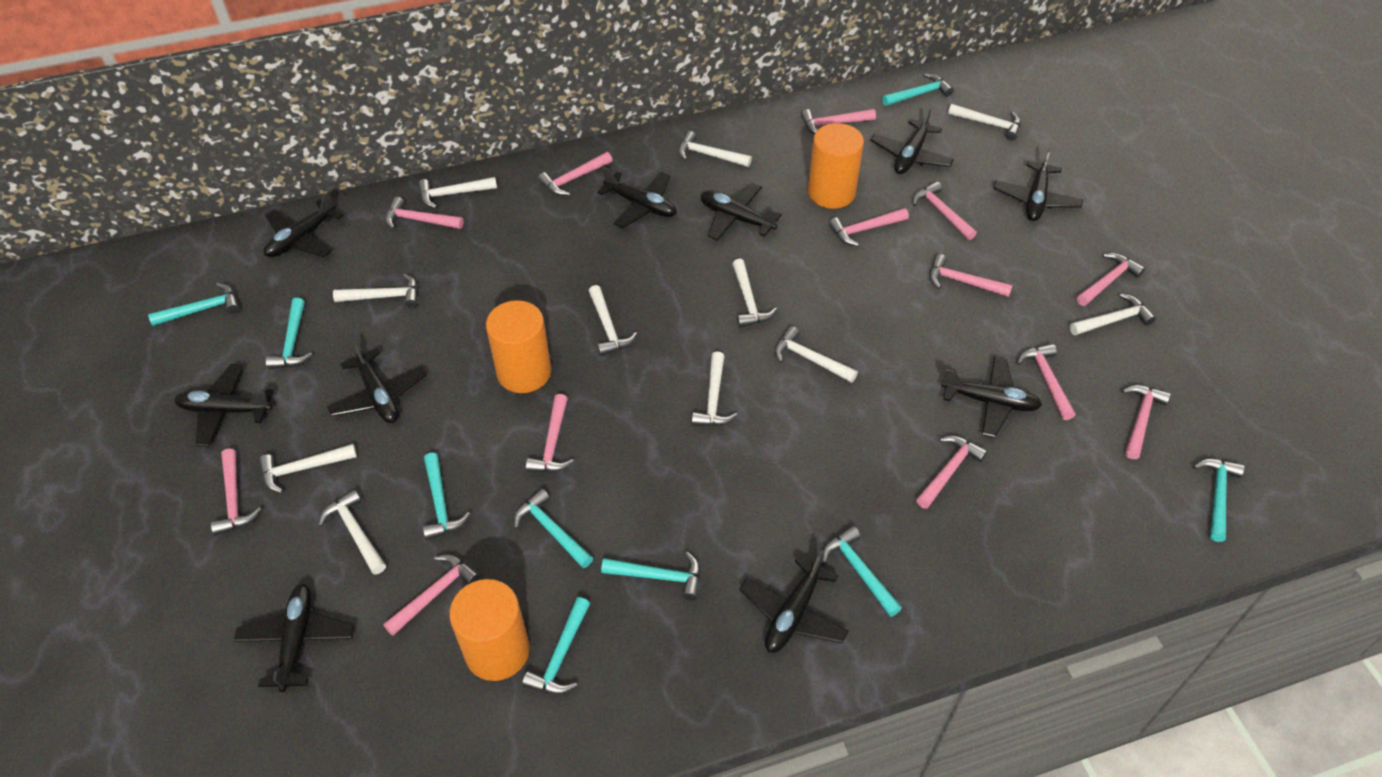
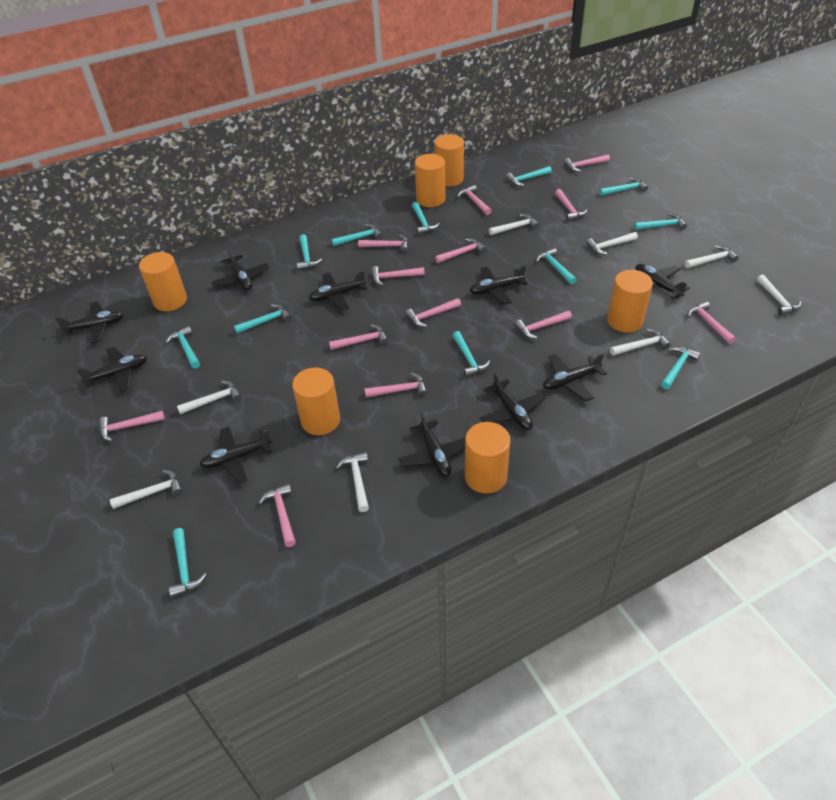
orange cylinder: 3 -> 6
turquoise hammer: 9 -> 12
white hammer: 11 -> 8

